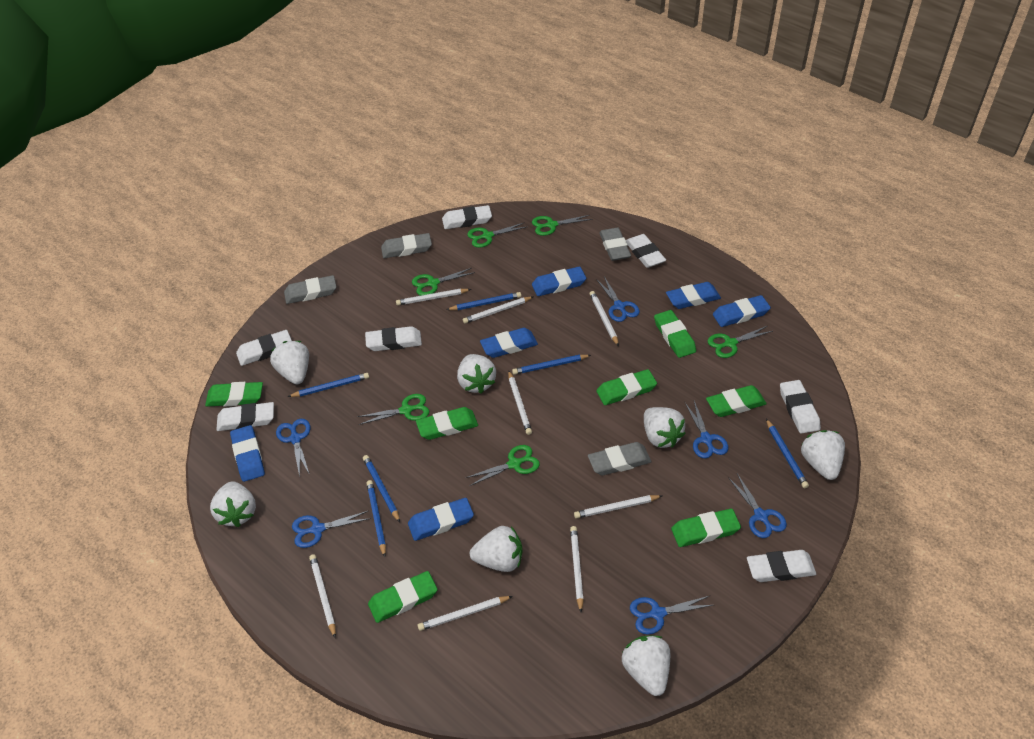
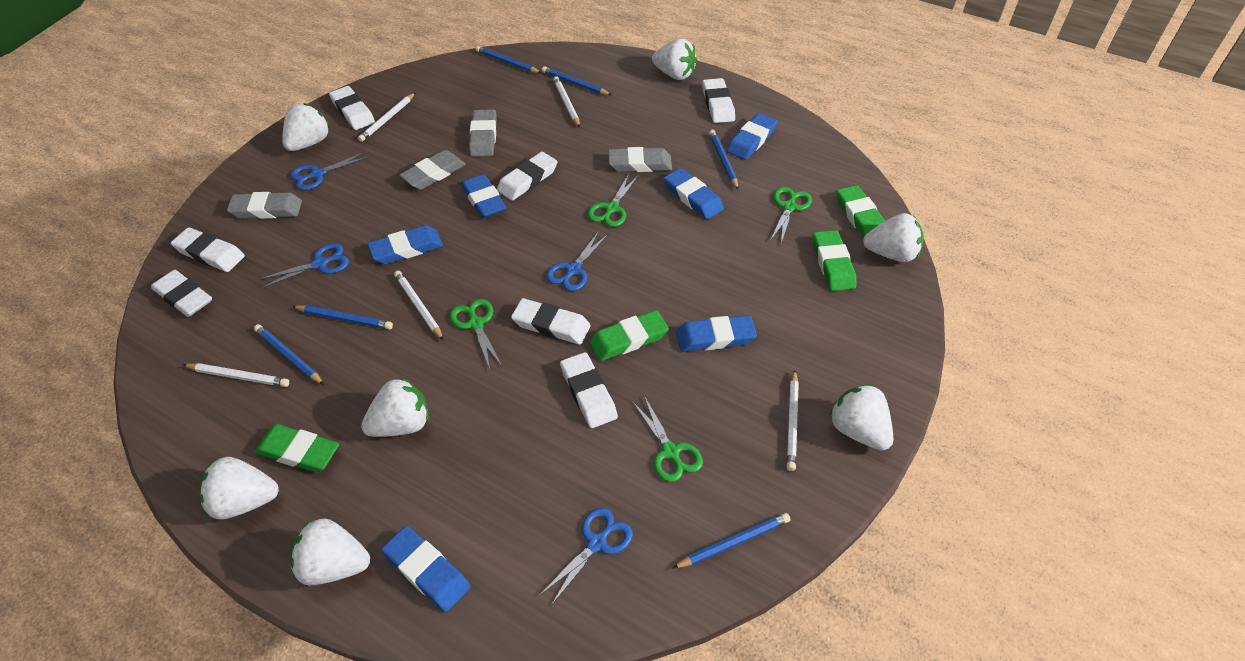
blue scissors: 6 -> 4
green eraser: 7 -> 4
green scissors: 6 -> 4
white pencil: 8 -> 5

